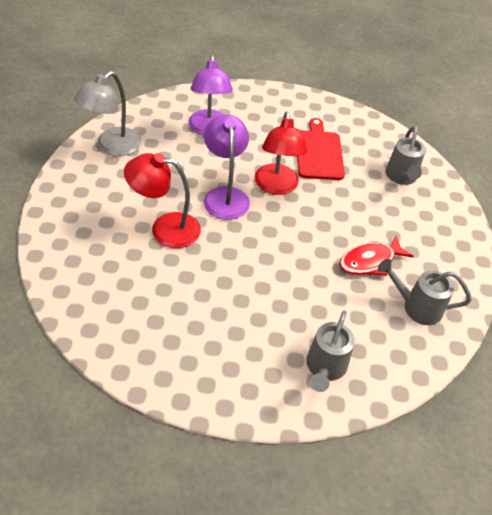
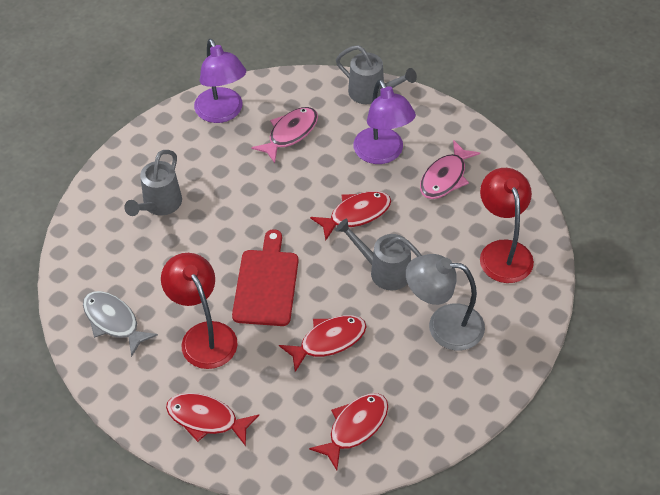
grey fish: 0 -> 1
pink fish: 0 -> 2
red fish: 1 -> 4

